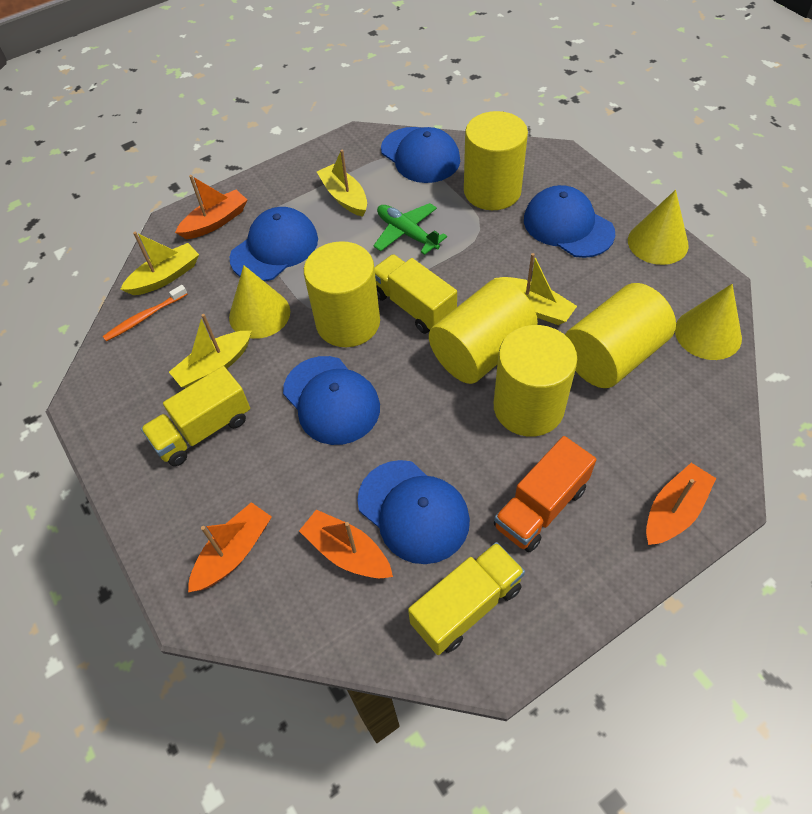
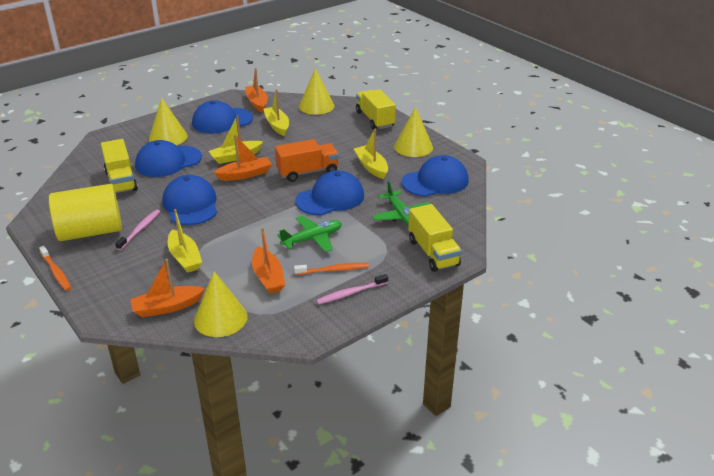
green plane: 1 -> 2
orange toothbrush: 1 -> 2
pink toothbrush: 0 -> 2
yellow cone: 3 -> 4
yellow cylinder: 5 -> 1

